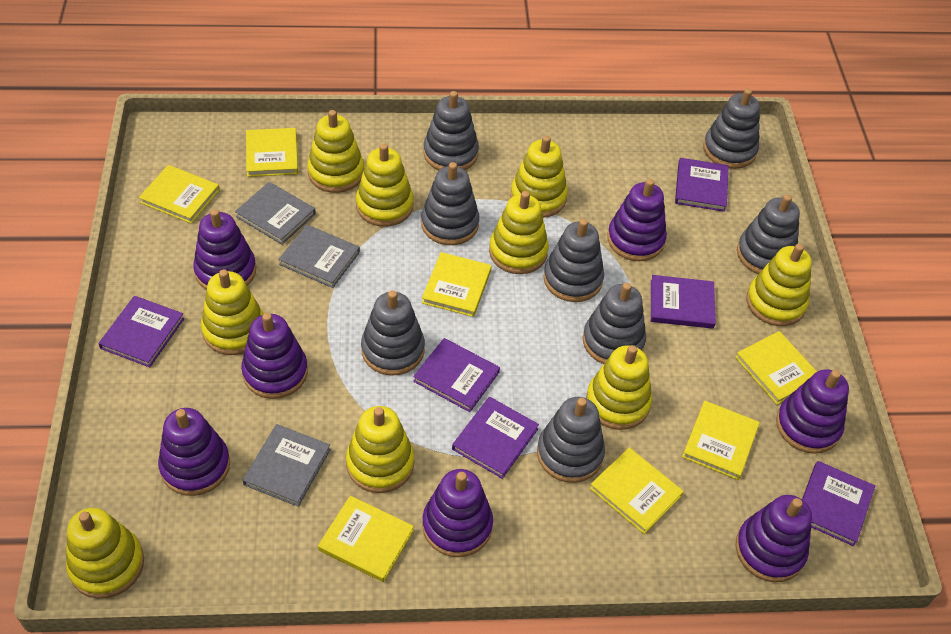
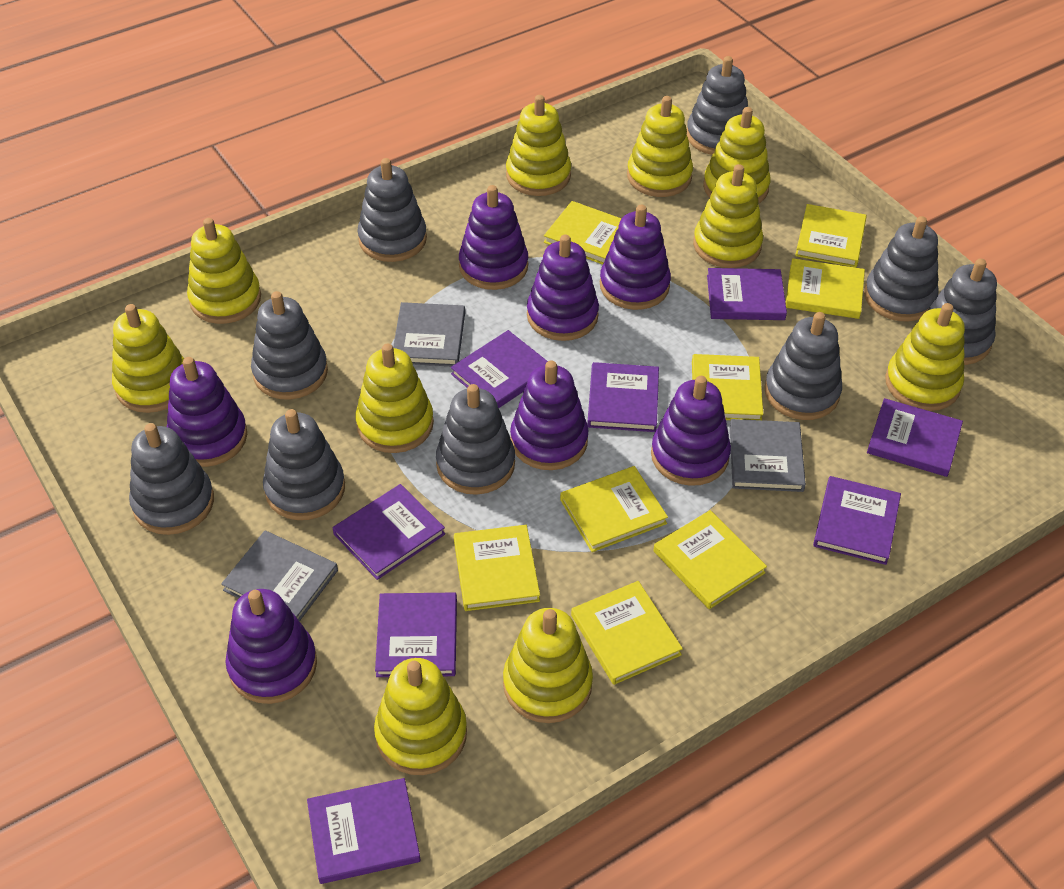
grey stacking toy: 8 -> 9
purple book: 6 -> 8
yellow book: 7 -> 8
yellow stacking toy: 9 -> 10

